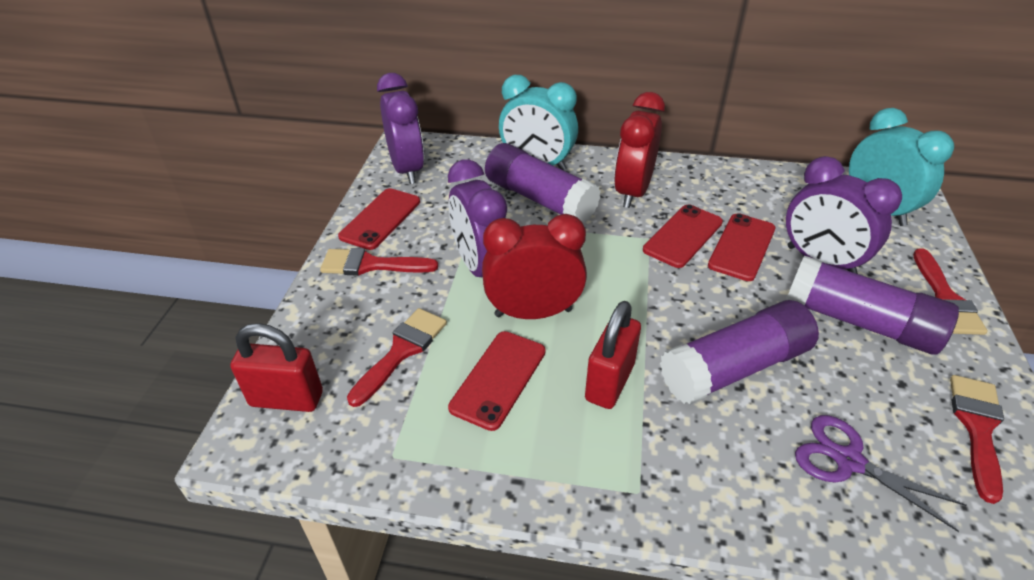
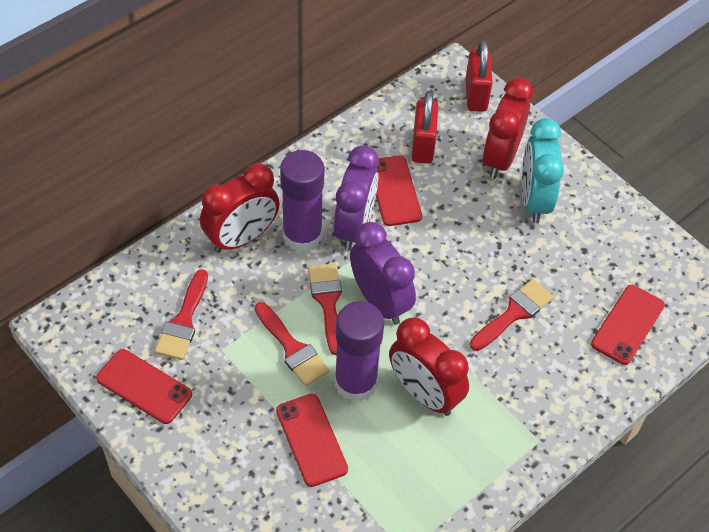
purple clock: 3 -> 2
purple glue stick: 3 -> 2
purple scissors: 1 -> 0
red clock: 2 -> 3
turquoise clock: 2 -> 1

